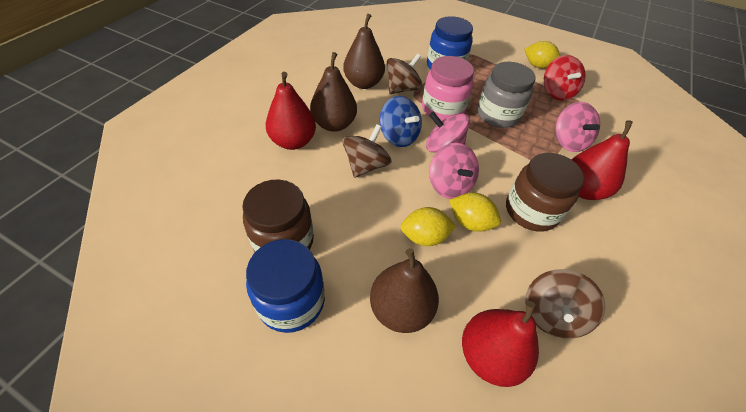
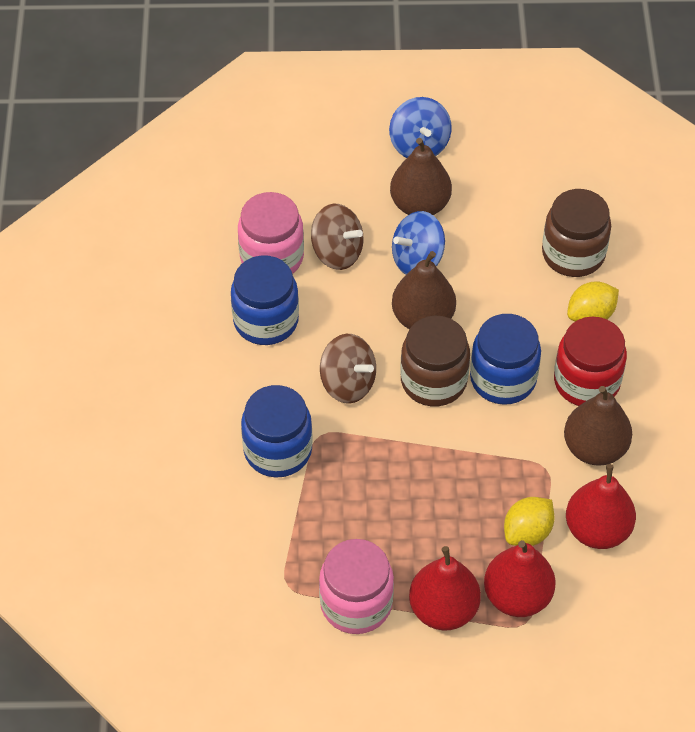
blue jar: 2 -> 3
blue spinning top: 1 -> 2
brown spinning top: 3 -> 2
grey jar: 1 -> 0
pink jar: 1 -> 2
pink spinning top: 3 -> 0
red jar: 0 -> 1
red spinning top: 1 -> 0
yellow lemon: 3 -> 2

